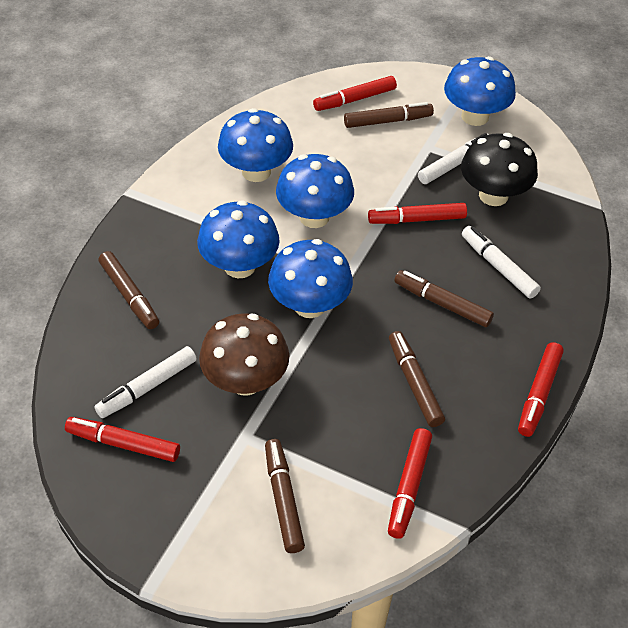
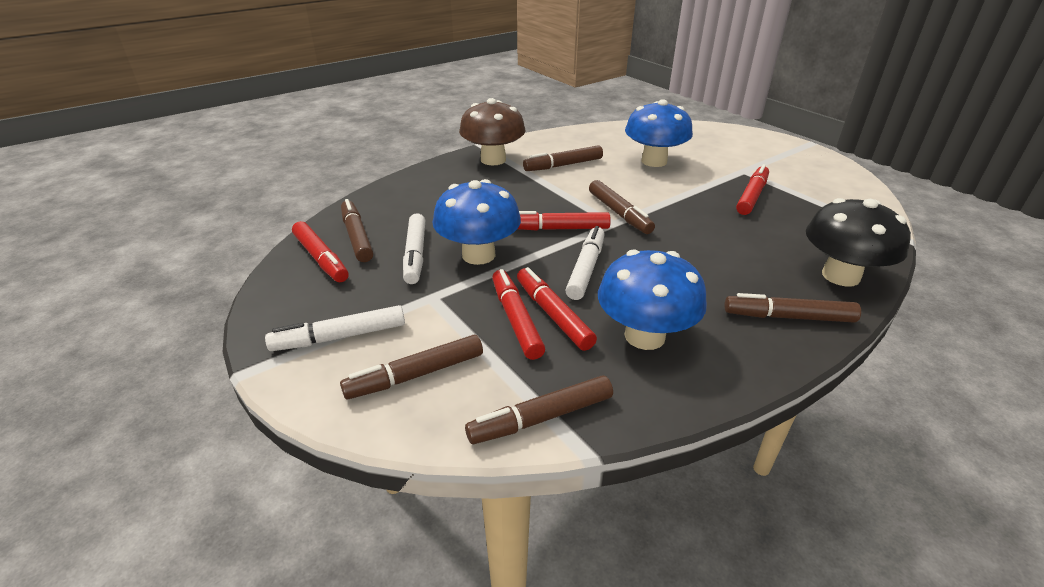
blue mushroom: 5 -> 3
brown marker: 5 -> 6

